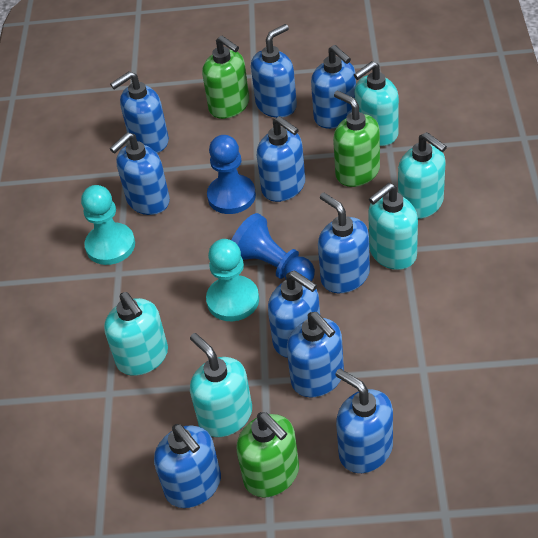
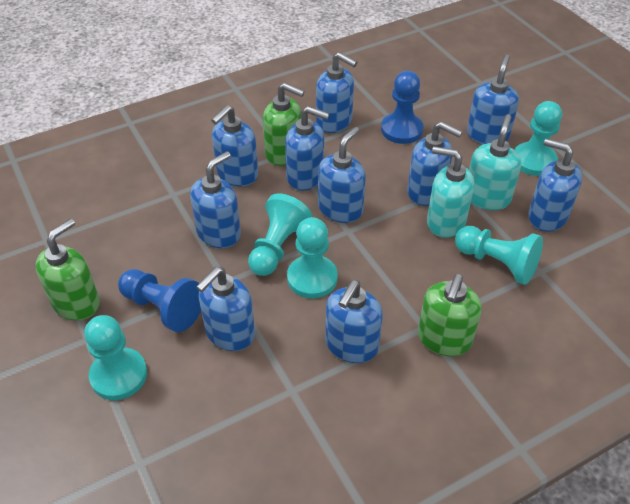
turquoise pawn: 2 -> 5
turquoise soap dispenser: 5 -> 2

